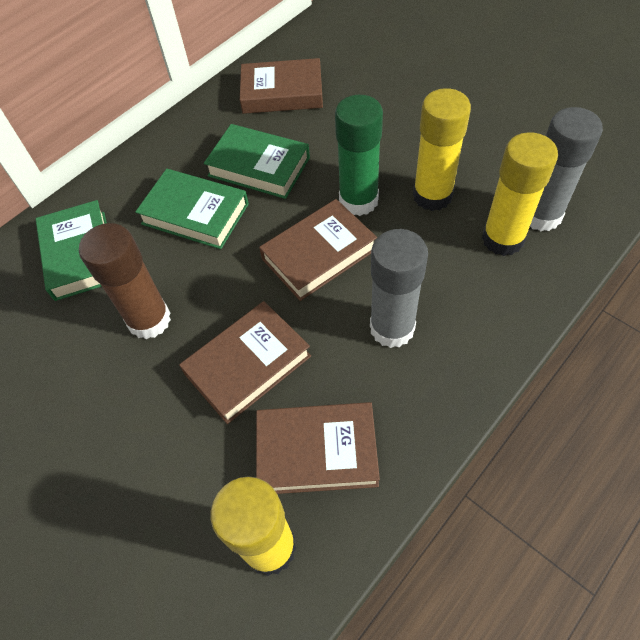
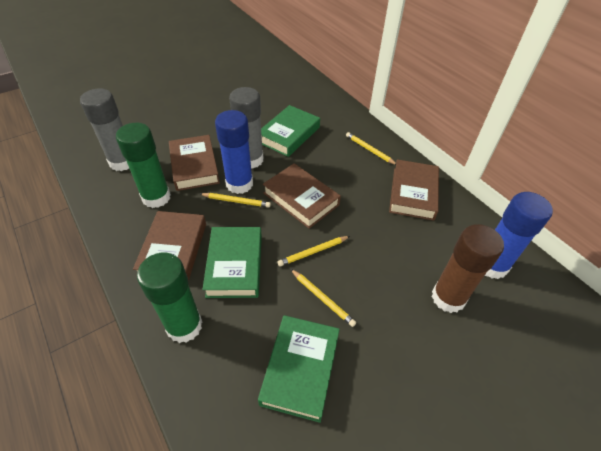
blue glue stick: 0 -> 2
green glue stick: 1 -> 2
yellow glue stick: 3 -> 0
yellow pencil: 0 -> 4

